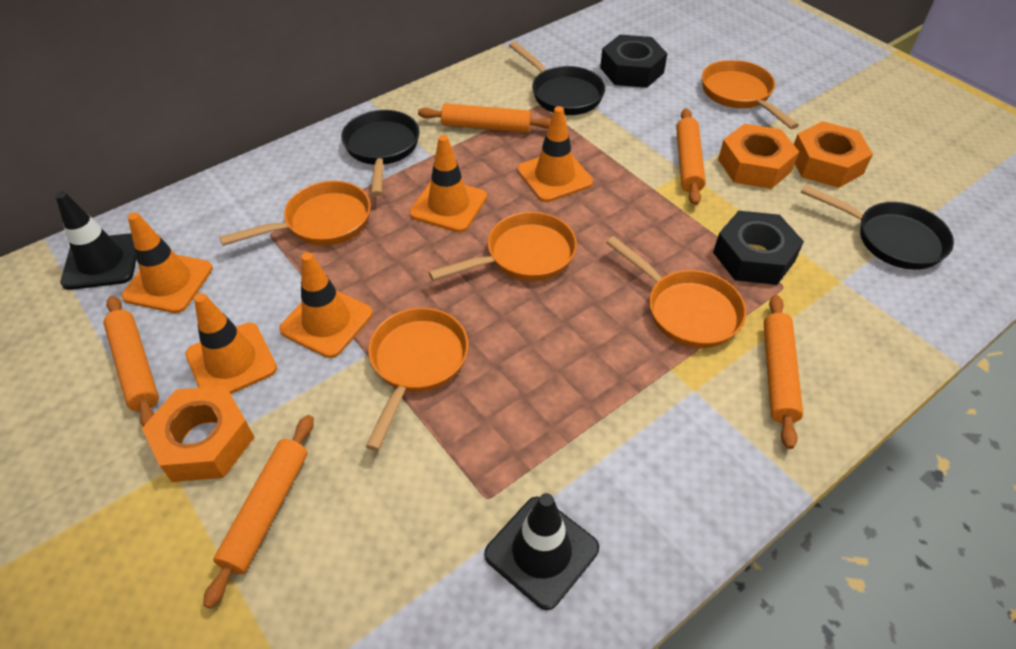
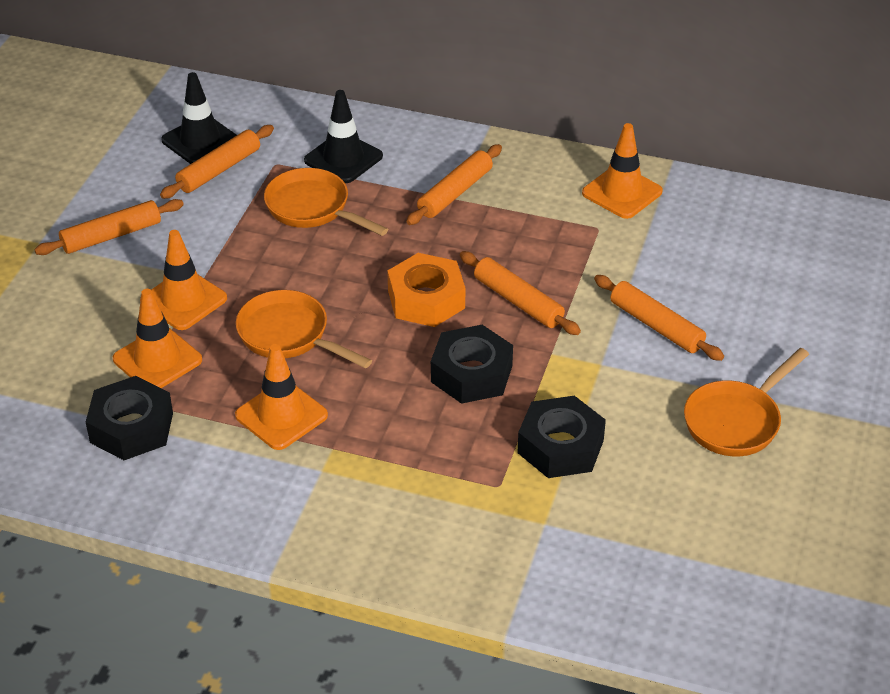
black nut: 2 -> 3
black pan: 3 -> 0
orange nut: 3 -> 1
orange pan: 5 -> 3
orange traffic cone: 5 -> 4

